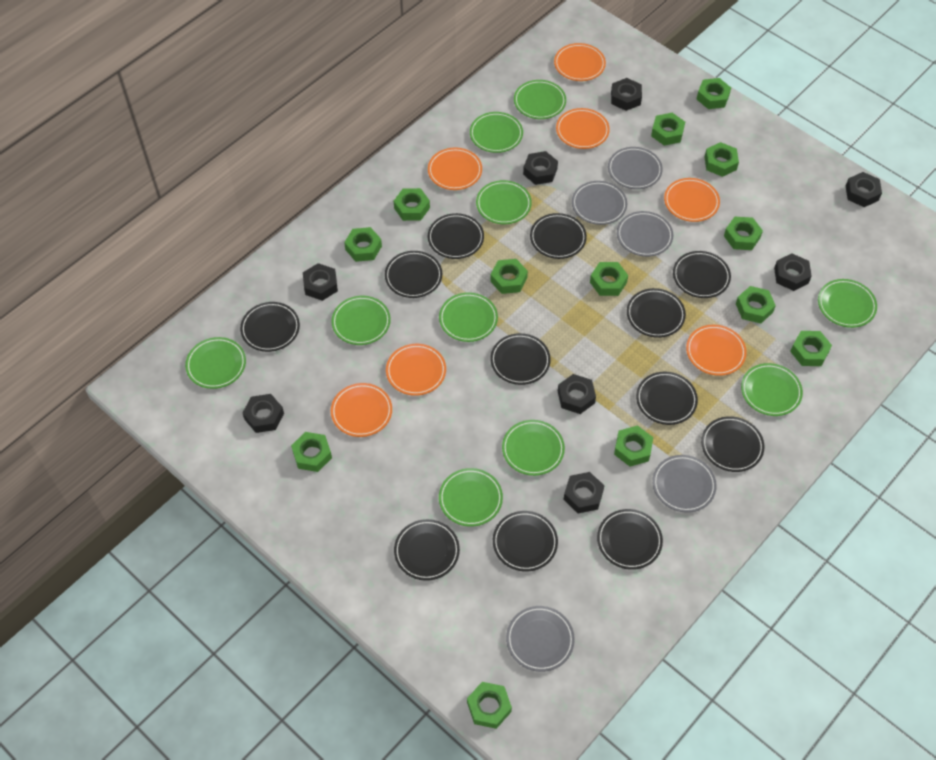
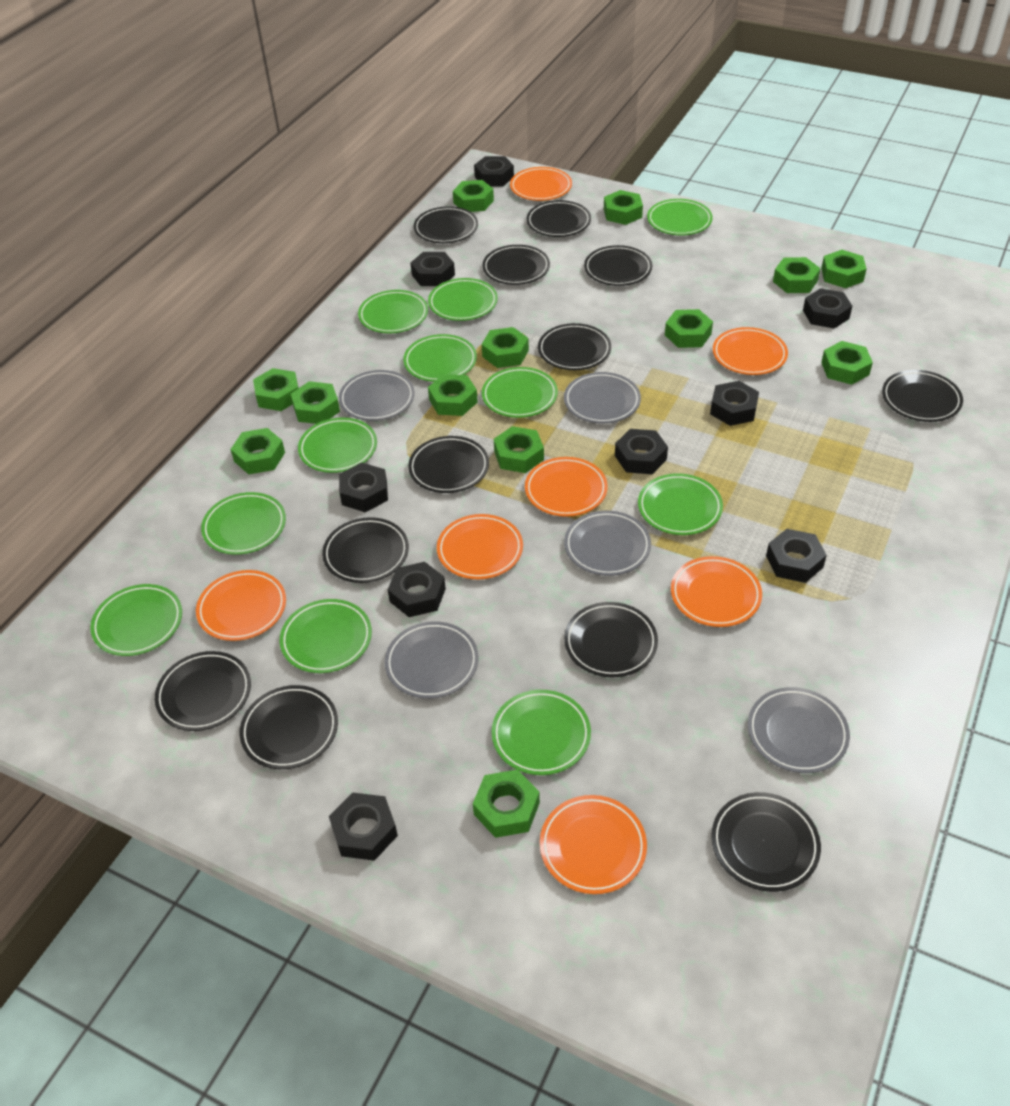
black nut: 8 -> 9
green plate: 10 -> 11

